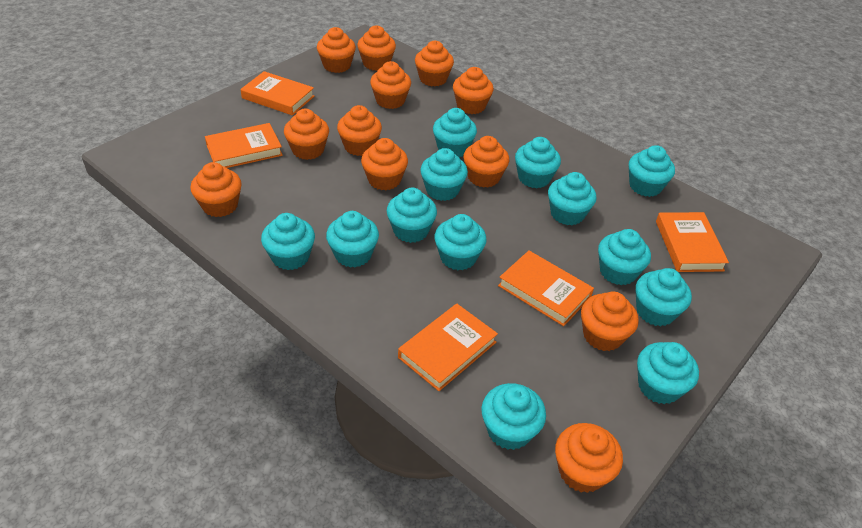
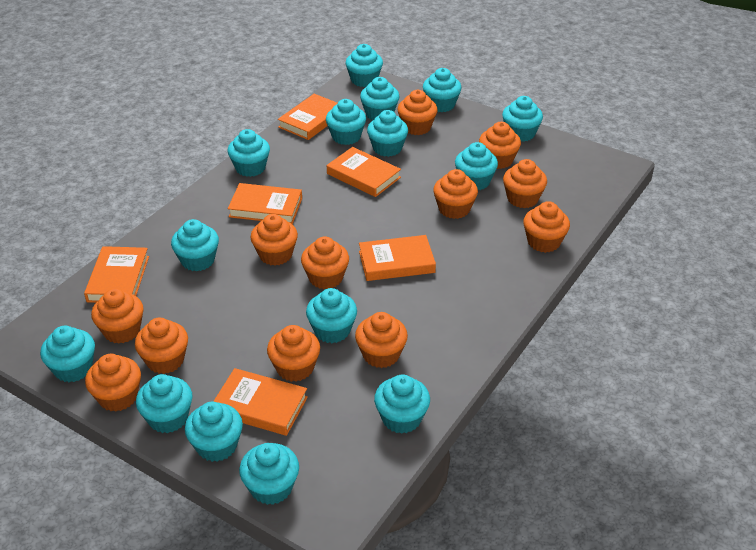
orange book: 5 -> 6
turquoise cupcake: 13 -> 15

